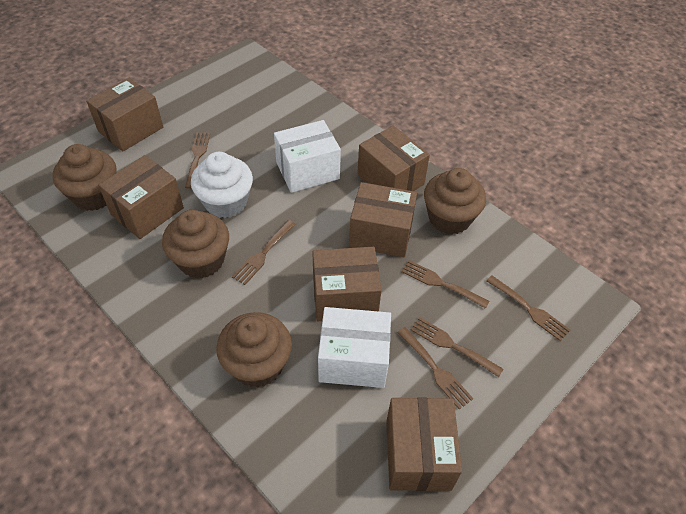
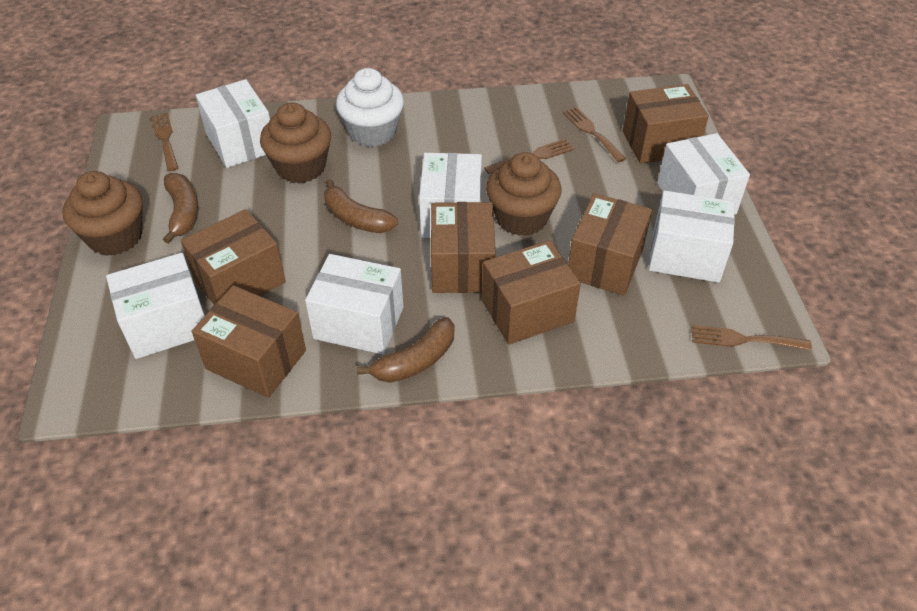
brown banana: 0 -> 3
brown cupcake: 4 -> 3
brown fork: 6 -> 4
white box: 2 -> 6

